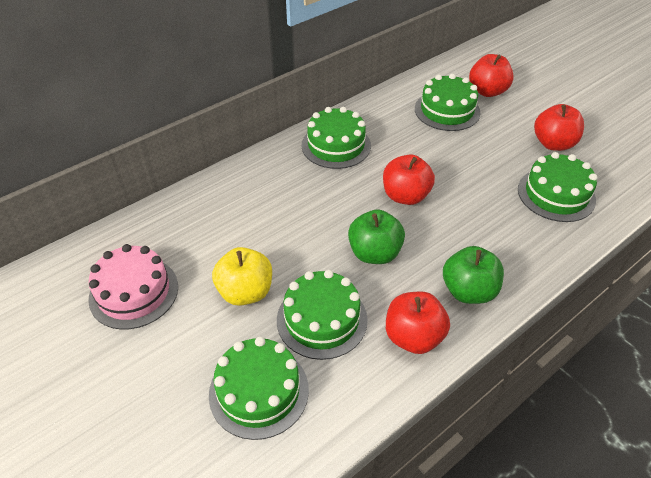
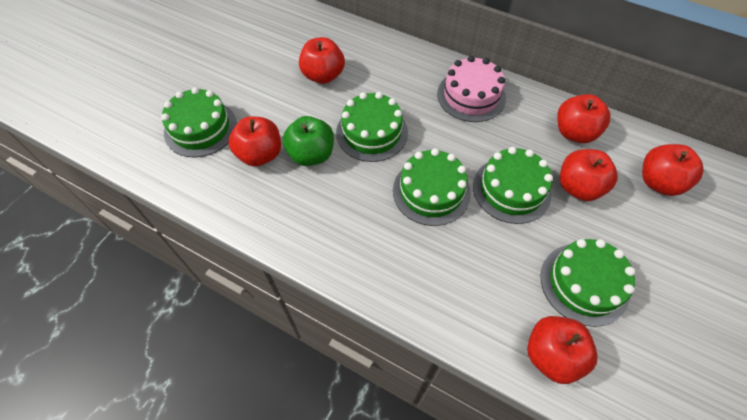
green apple: 2 -> 1
red apple: 4 -> 6
yellow apple: 1 -> 0

